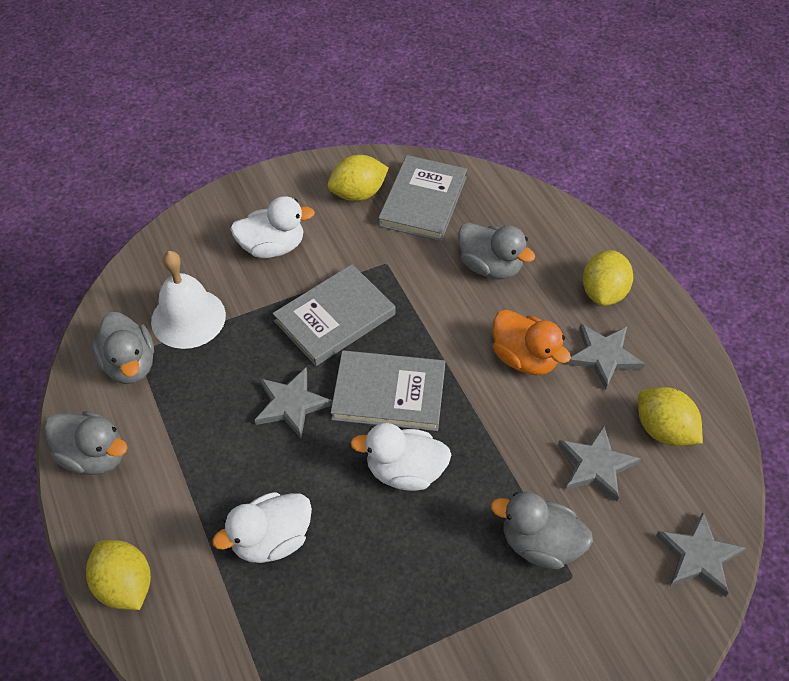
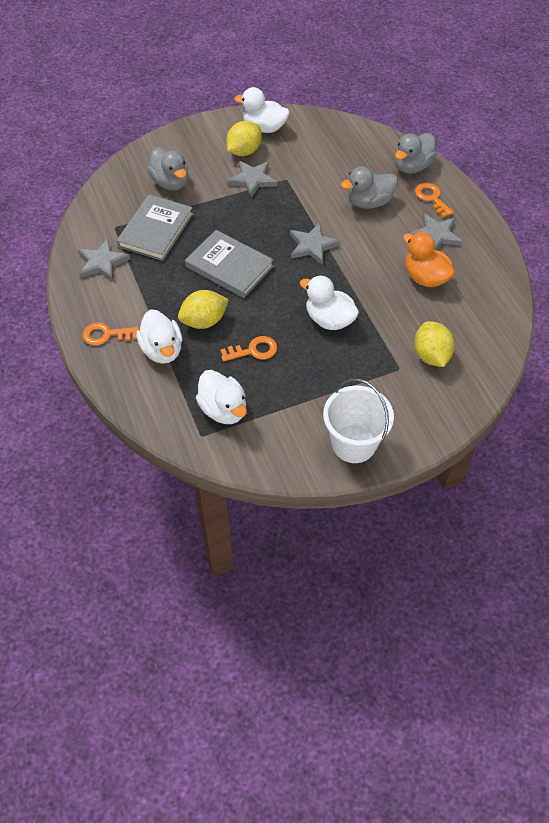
grey book: 3 -> 2
grey duck: 4 -> 3
orange key: 0 -> 3
white bell: 1 -> 0
white bucket: 0 -> 1
white duck: 3 -> 4
yellow lemon: 4 -> 3

